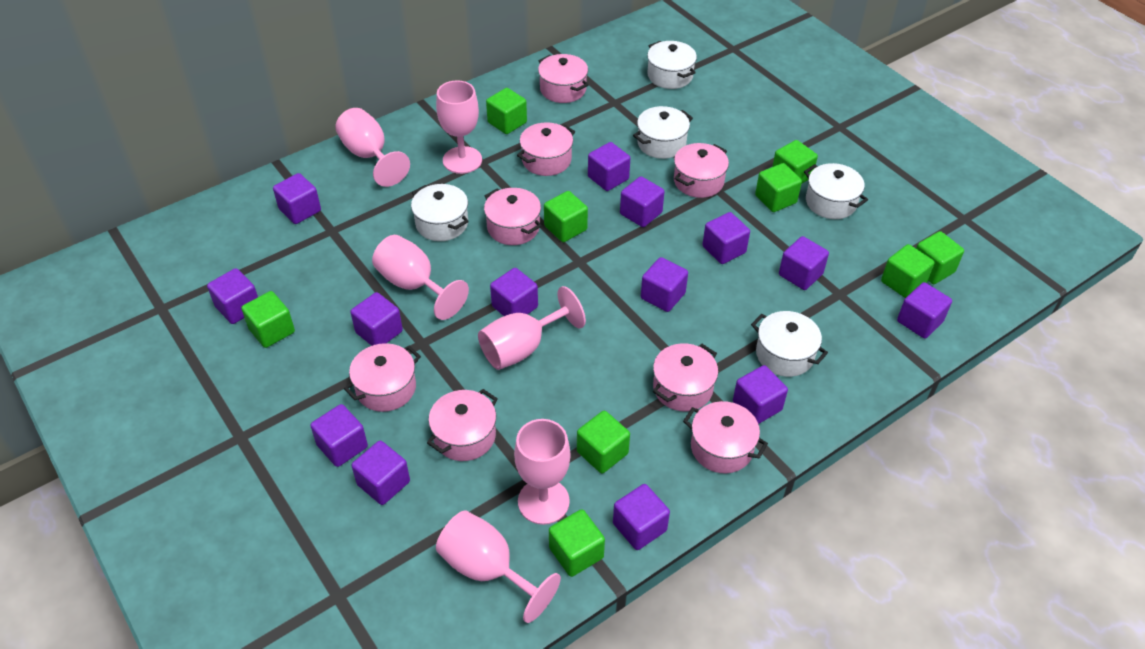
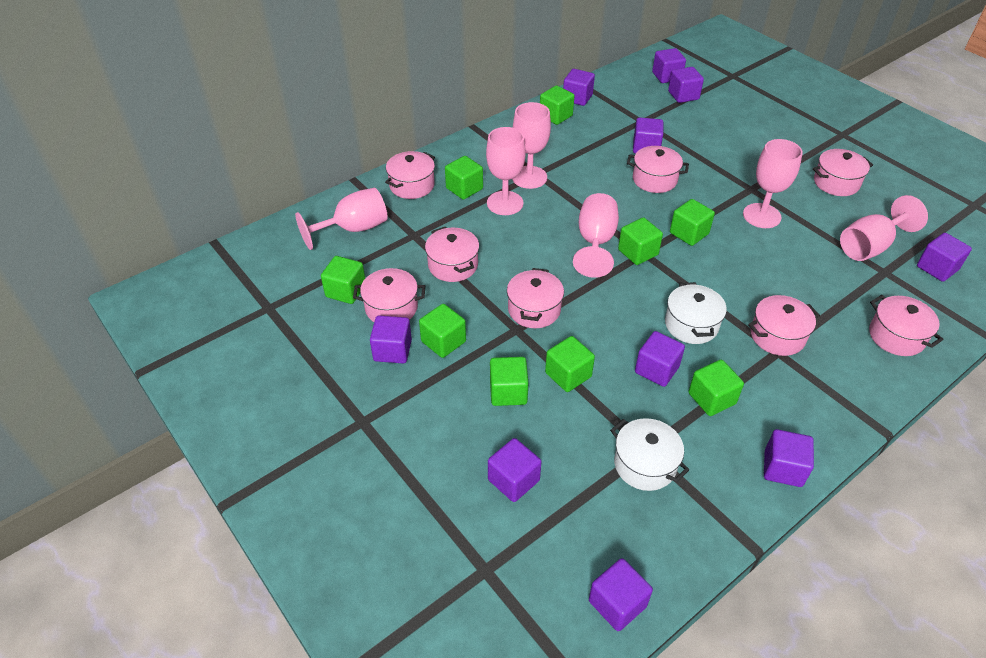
purple cube: 14 -> 10
white pot: 5 -> 2

